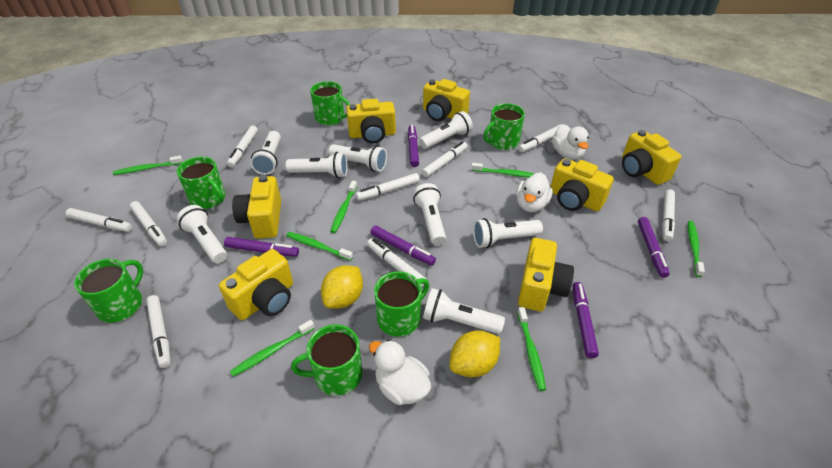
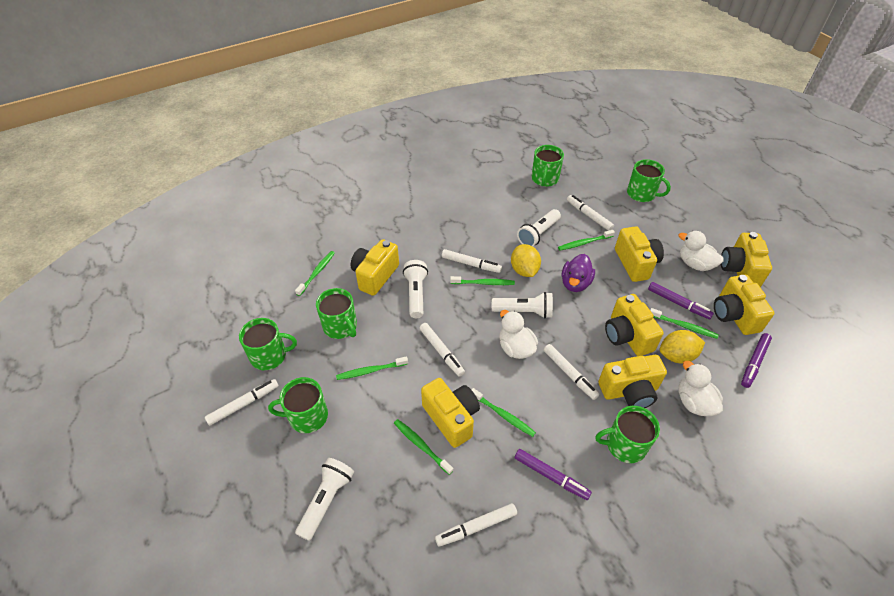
purple duck: 0 -> 1
purple marker: 5 -> 3
white flashlight: 8 -> 4
white marker: 9 -> 6

